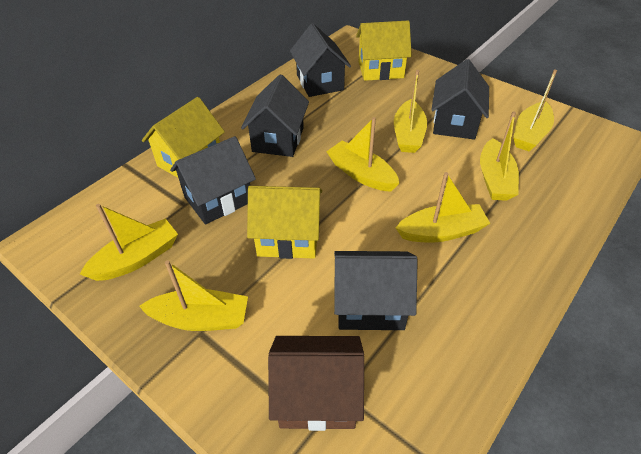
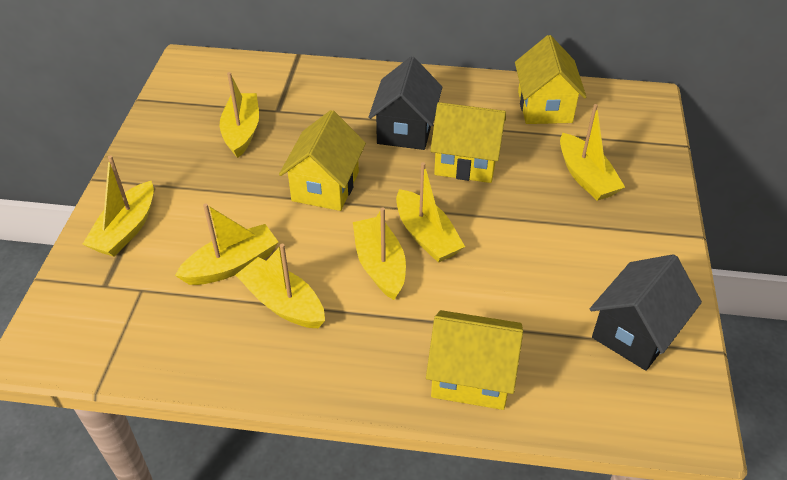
black house: 5 -> 2
brown house: 1 -> 0
yellow house: 3 -> 4

